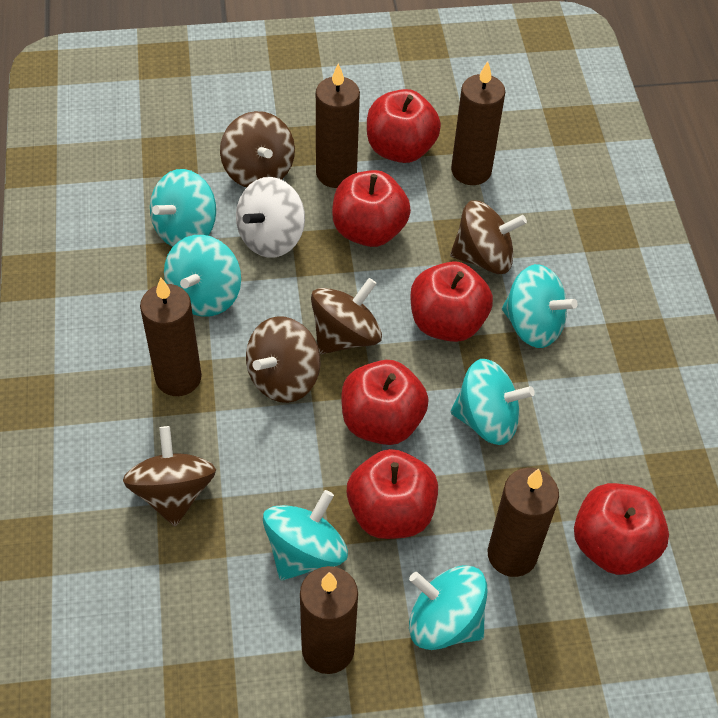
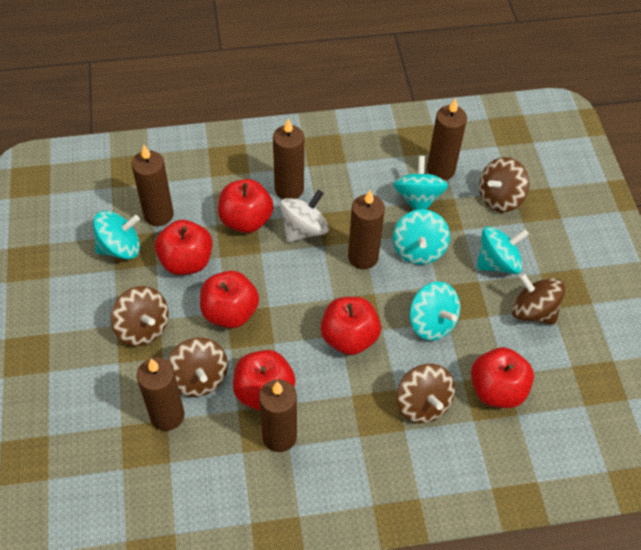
brown candle: 5 -> 6
turquoise spinning top: 6 -> 5

